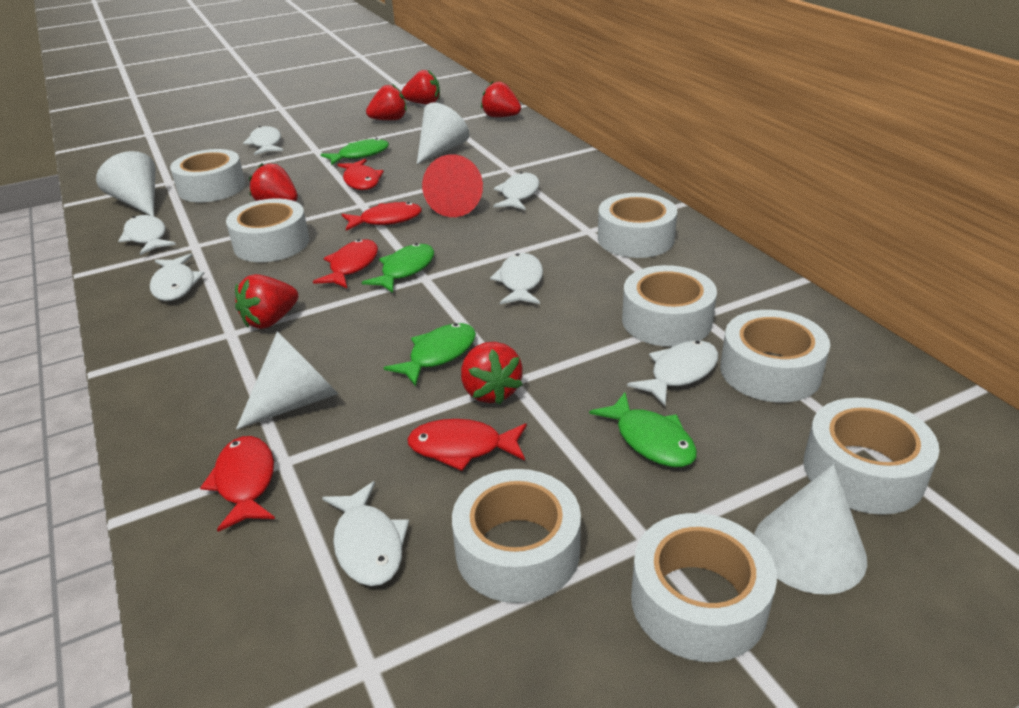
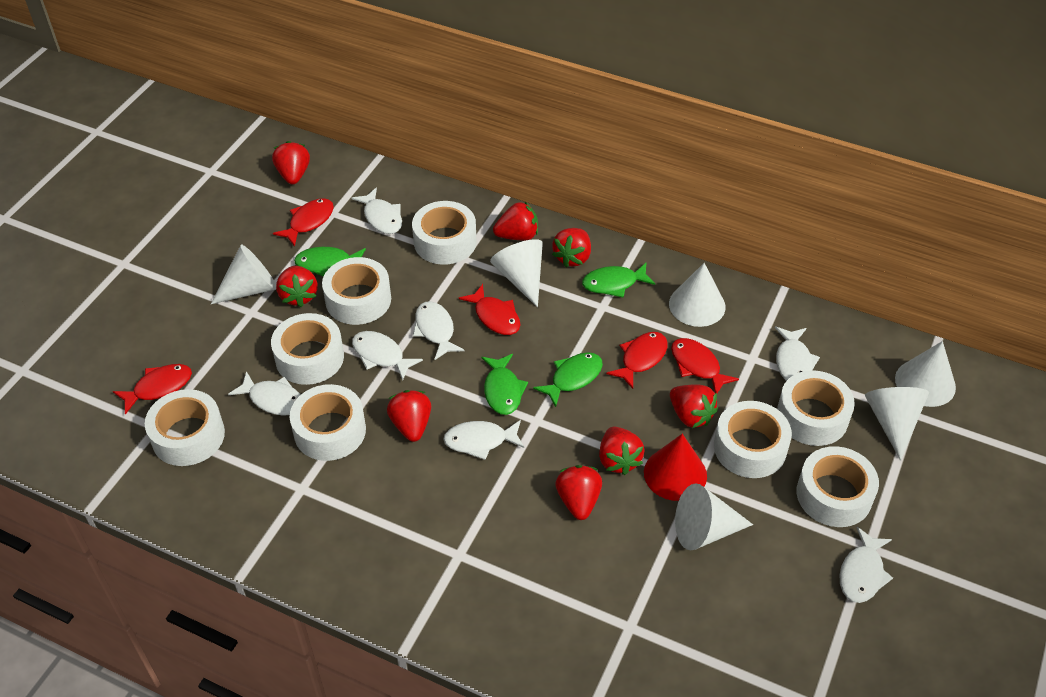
red strawberry: 6 -> 8
white cone: 4 -> 6

